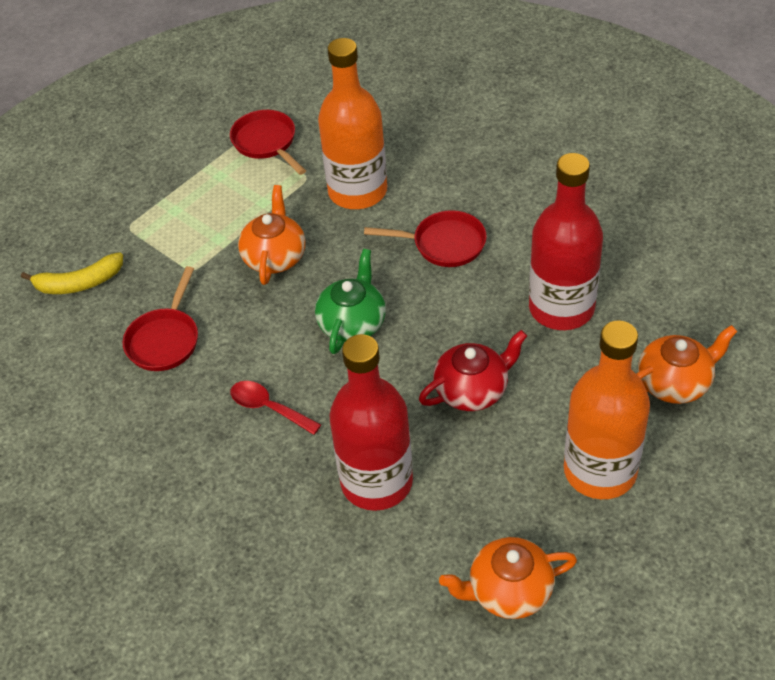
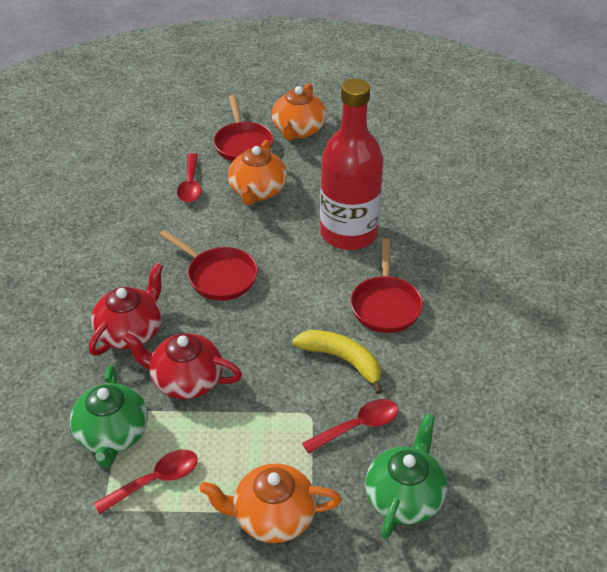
green teapot: 1 -> 2
orange bottle: 2 -> 0
red bottle: 2 -> 1
red spoon: 1 -> 3
red teapot: 1 -> 2

